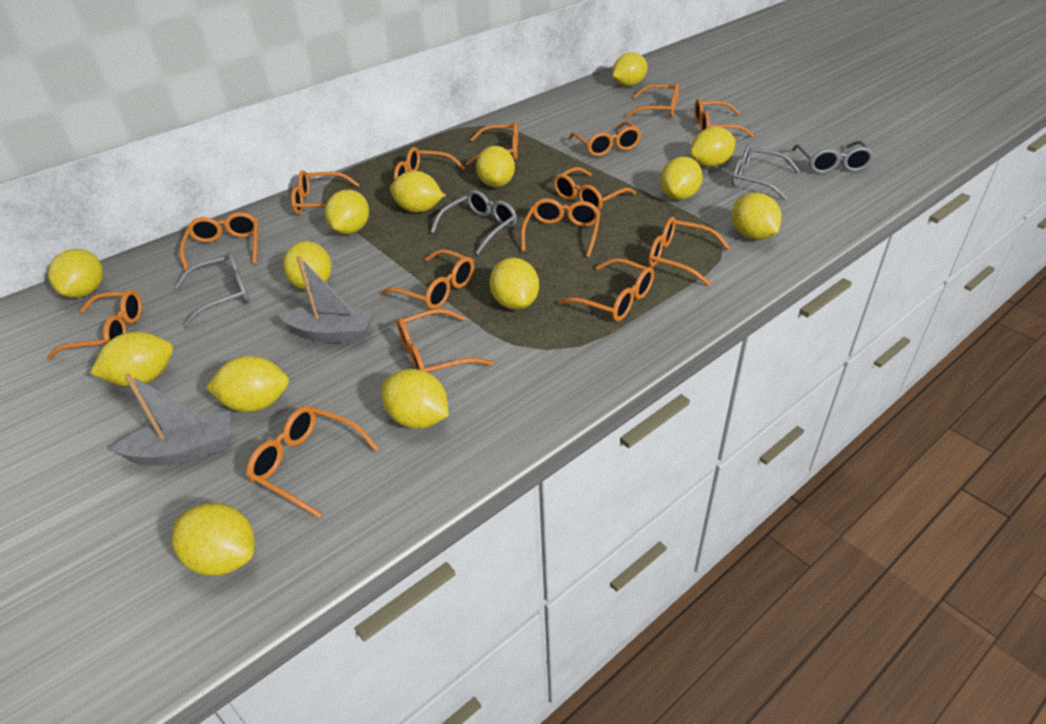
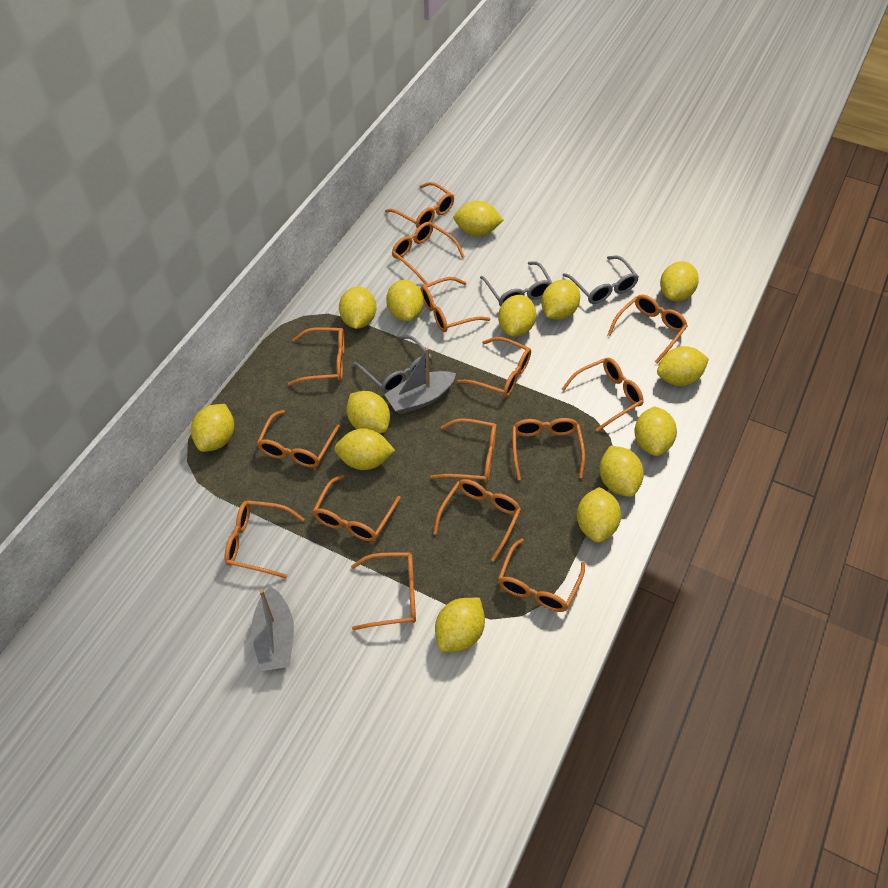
grey glasses: 4 -> 3

